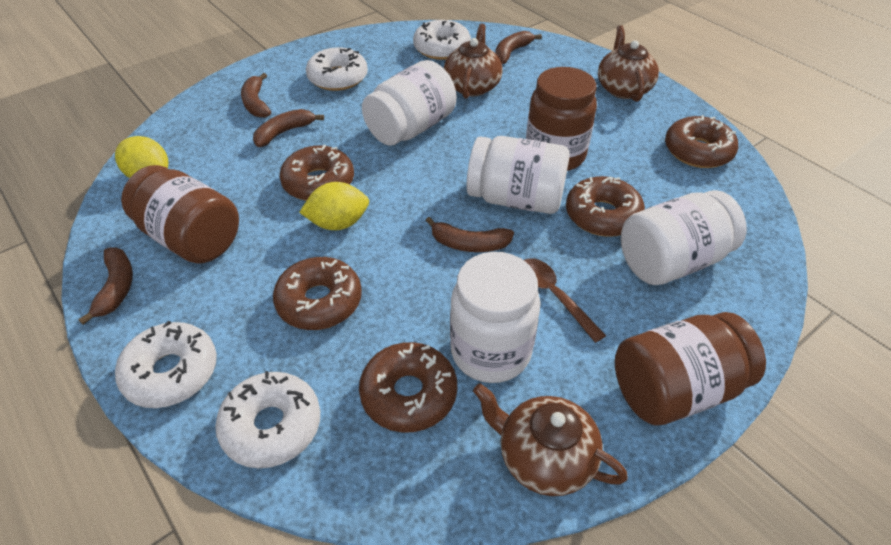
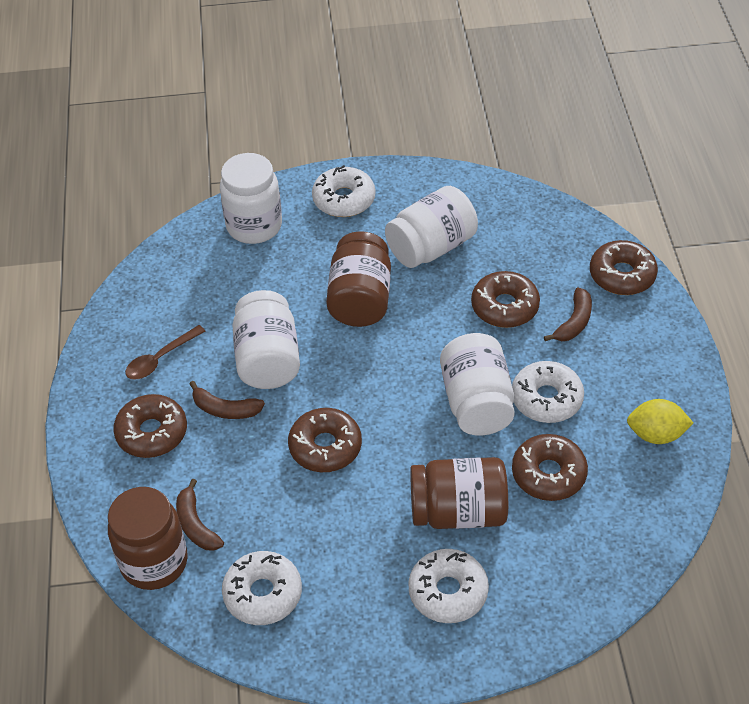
brown banana: 5 -> 3
brown teapot: 3 -> 0
yellow lemon: 2 -> 1

